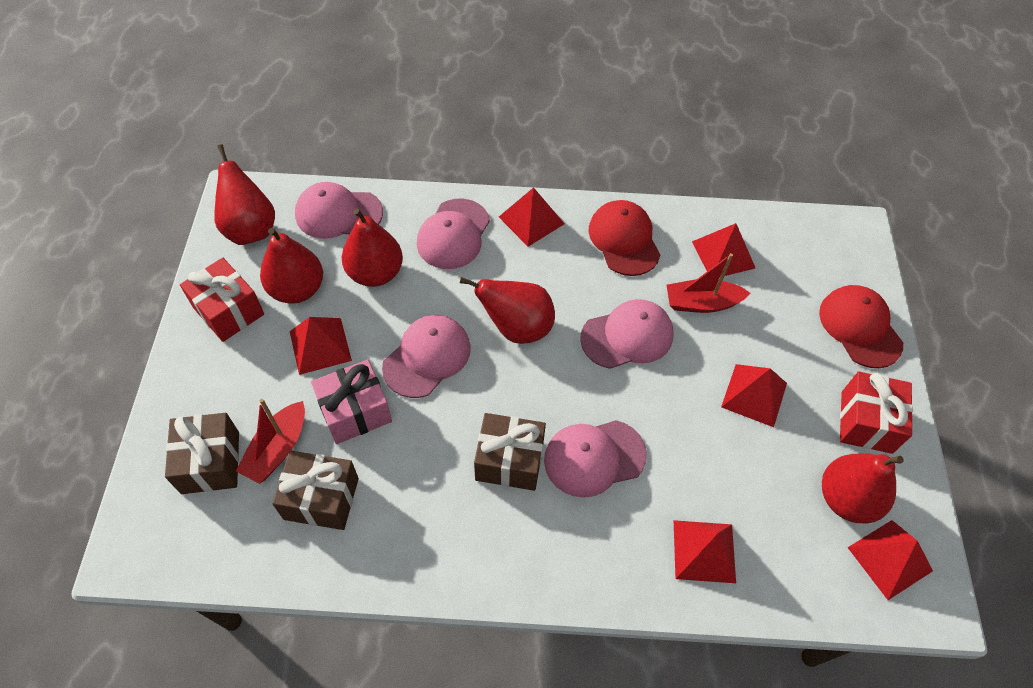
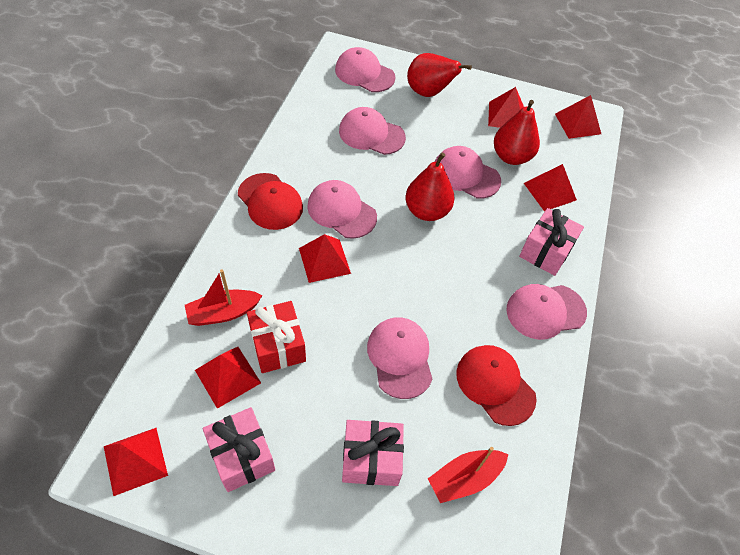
brown gift: 3 -> 0
pink cap: 5 -> 6
pink gift: 1 -> 3
red gift: 2 -> 1
red pear: 5 -> 3

